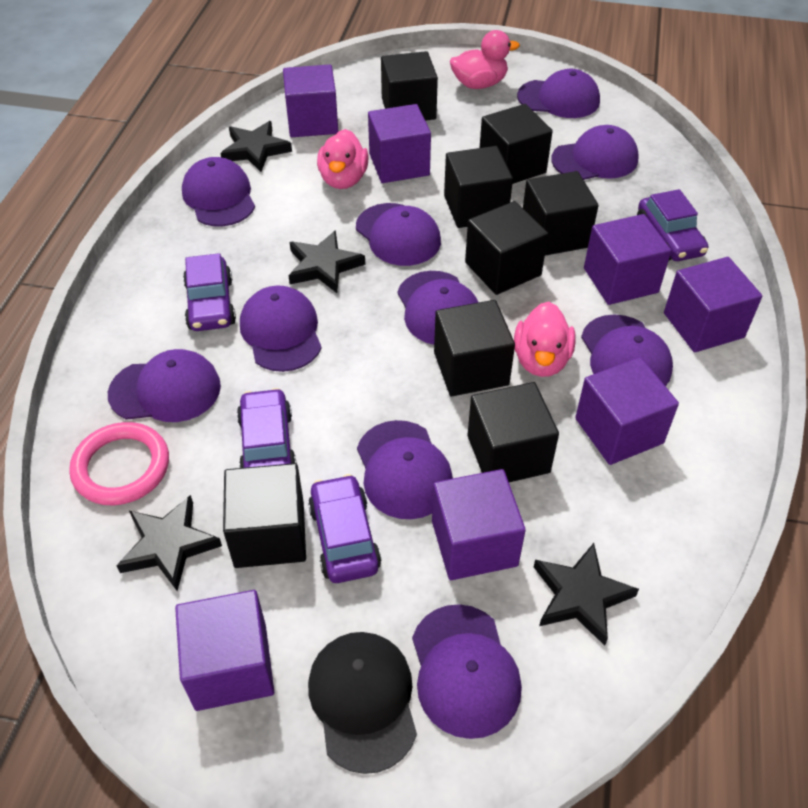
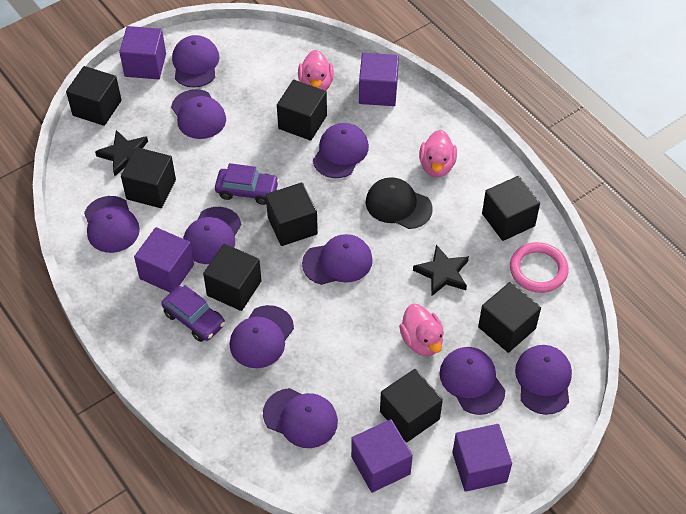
black star: 4 -> 2
purple car: 4 -> 2
purple cube: 7 -> 5

